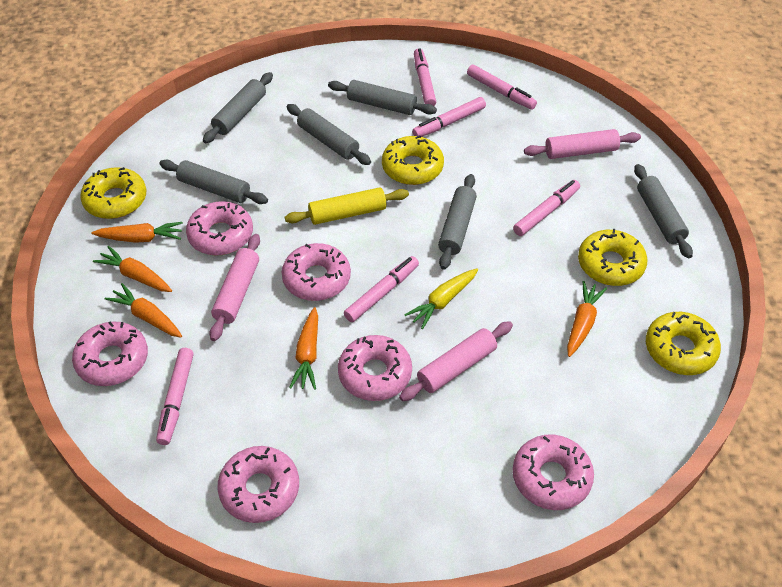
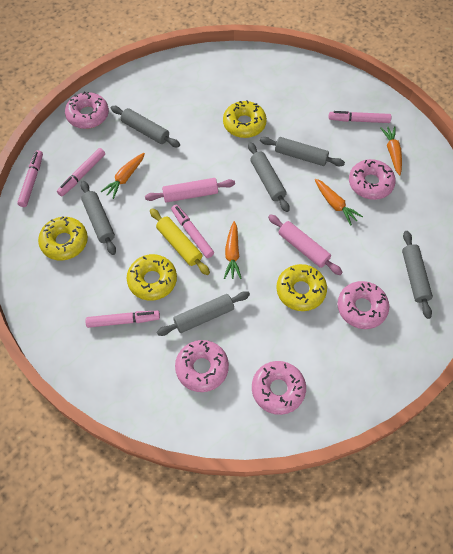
orange carrot: 5 -> 4
pink donut: 6 -> 5
pink marker: 6 -> 5
pink rolling pin: 3 -> 2
yellow carrot: 1 -> 0

